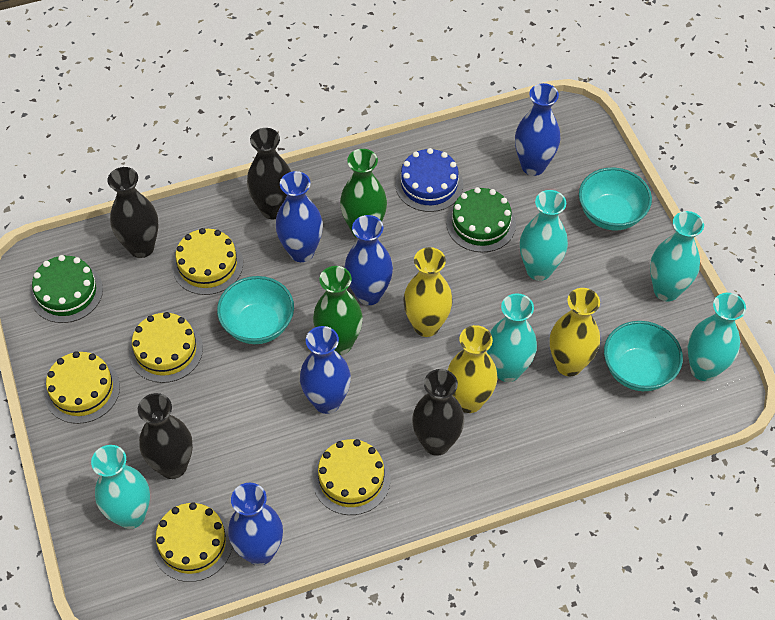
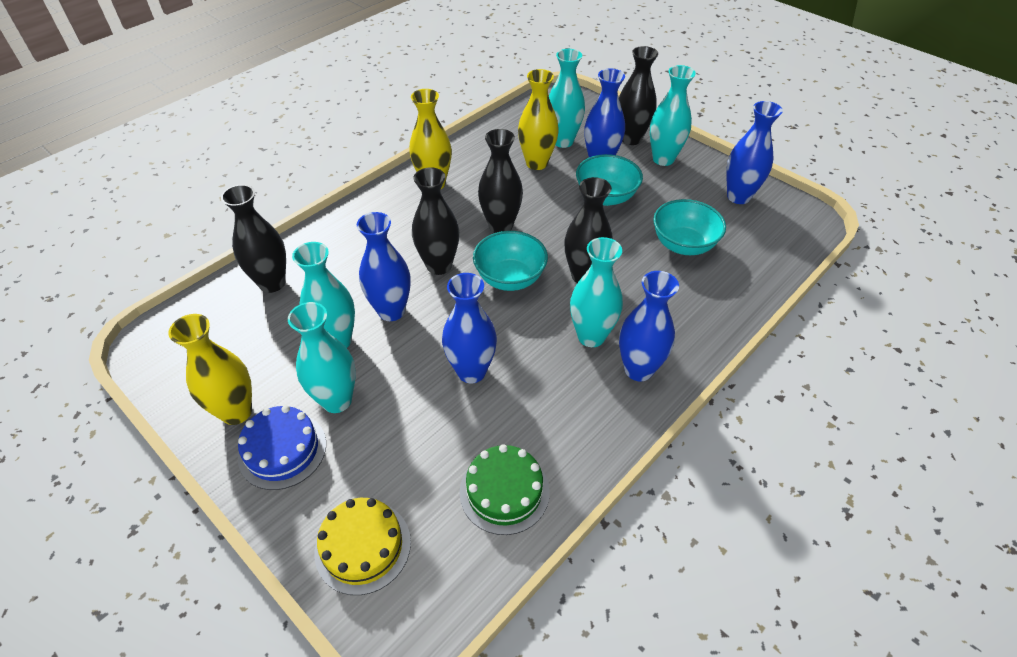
black vase: 4 -> 5
green cake: 2 -> 1
green vase: 2 -> 0
yellow cake: 5 -> 1

